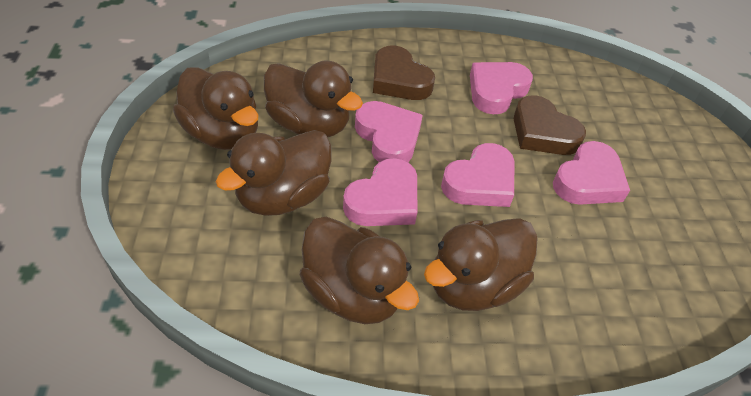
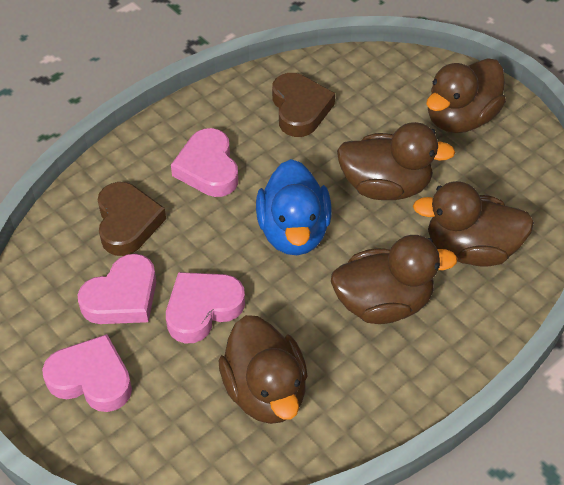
blue duck: 0 -> 1
pink heart: 5 -> 4

